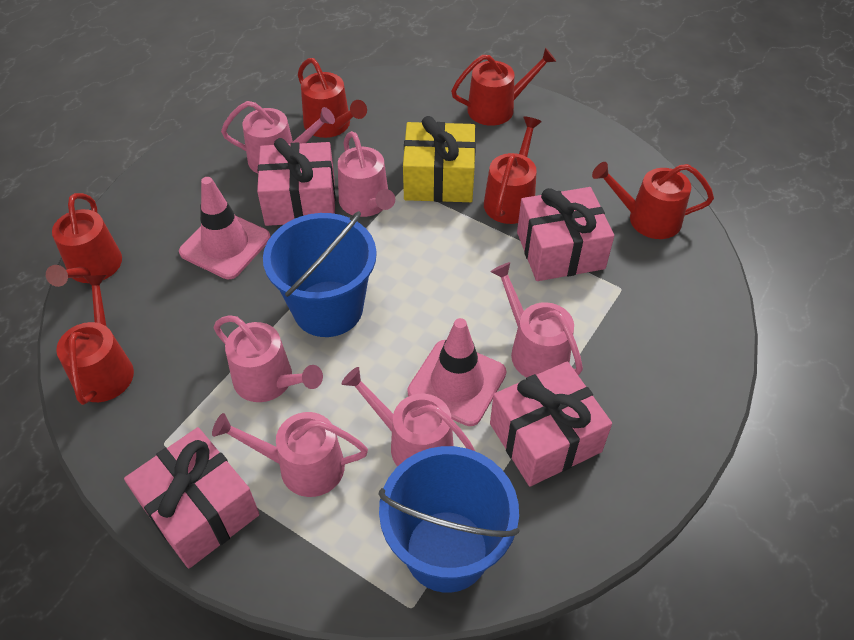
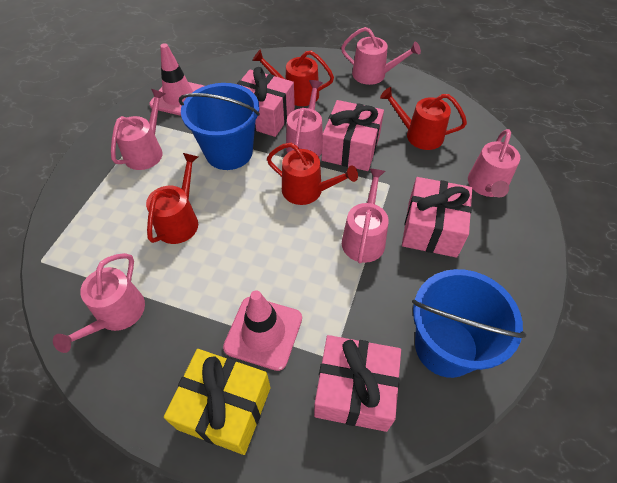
red watering can: 6 -> 4

